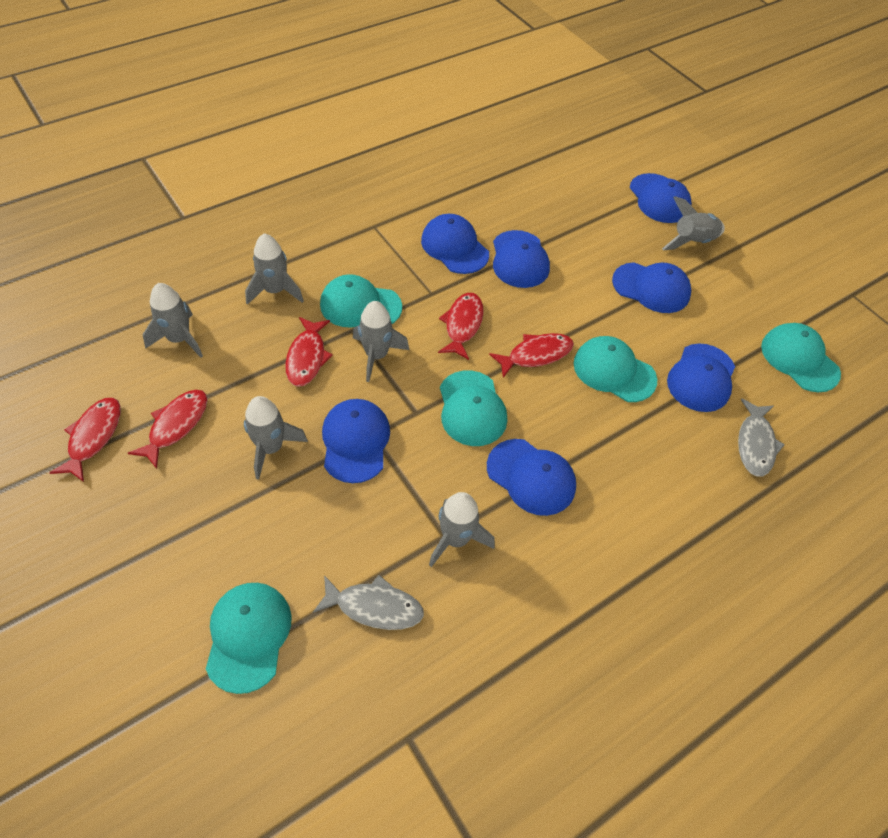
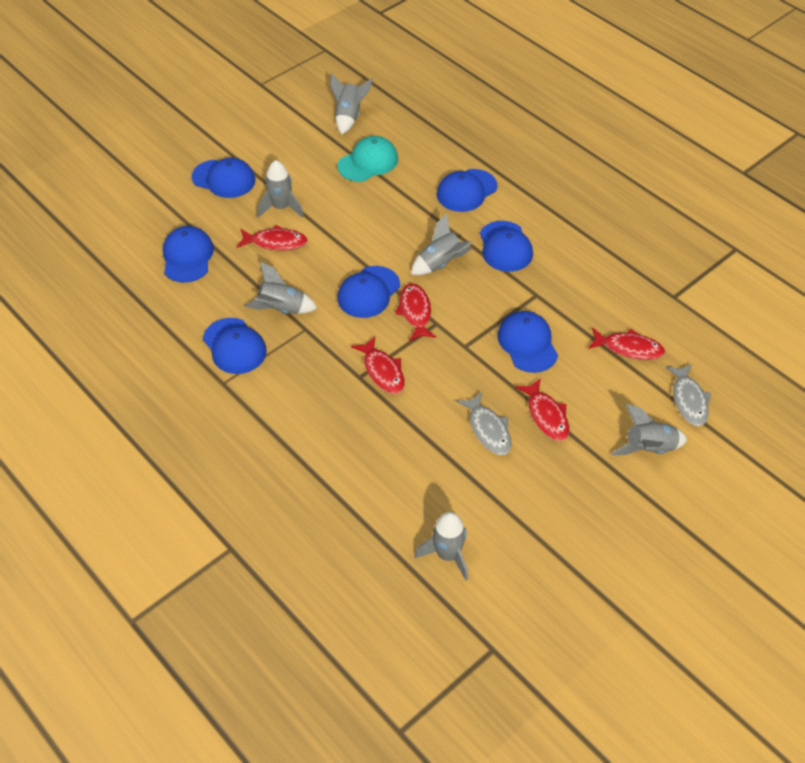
turquoise cap: 5 -> 1

